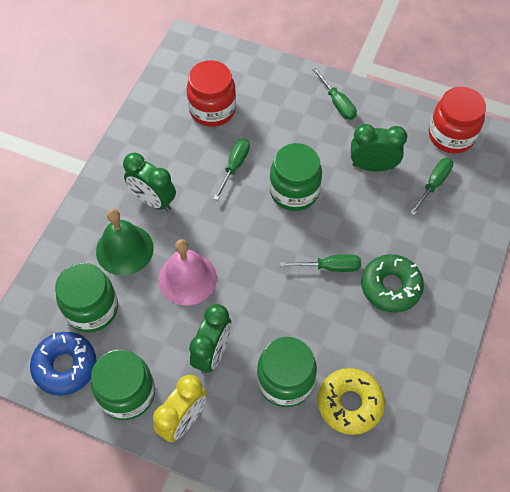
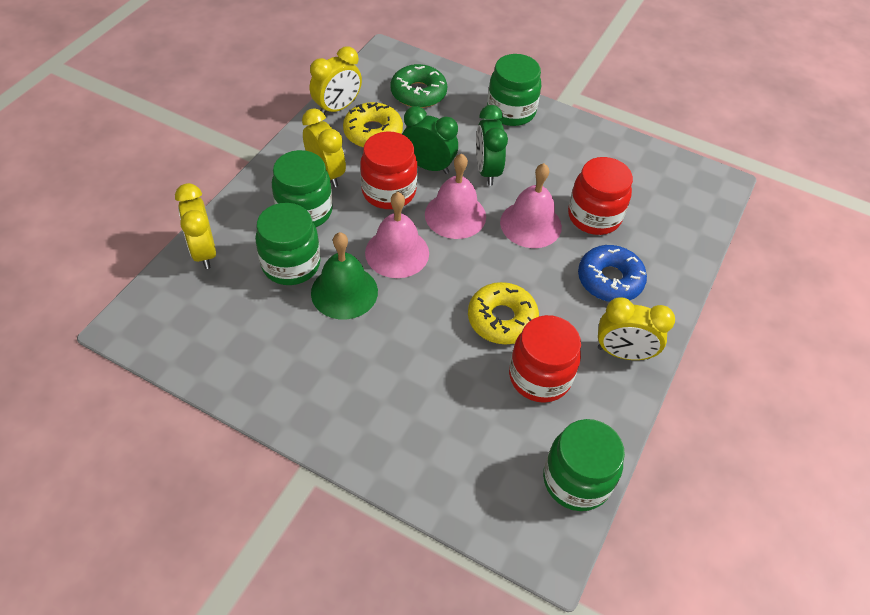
green clock: 3 -> 2
green screwdriver: 4 -> 0
pink bell: 1 -> 3
red jar: 2 -> 3
yellow clock: 1 -> 4
yellow donut: 1 -> 2

